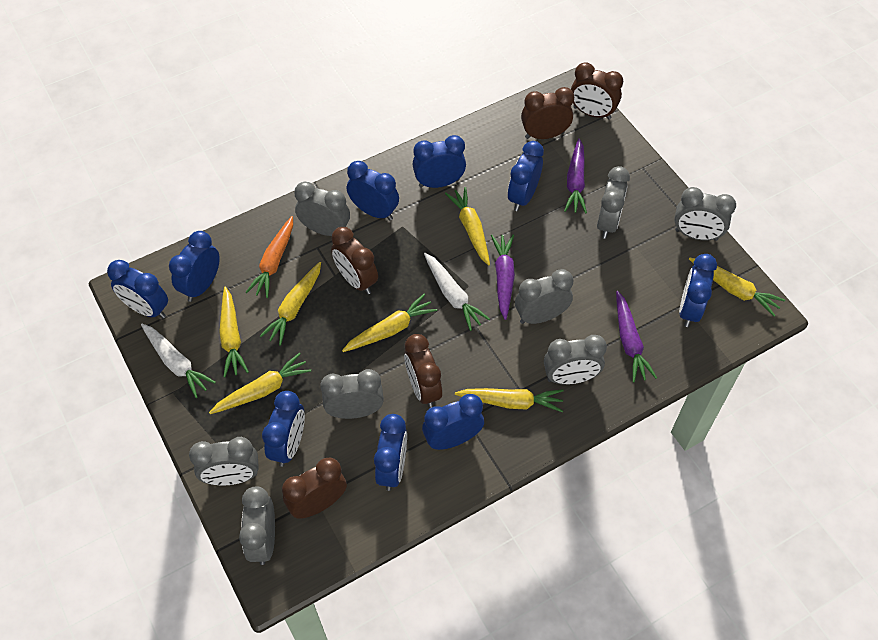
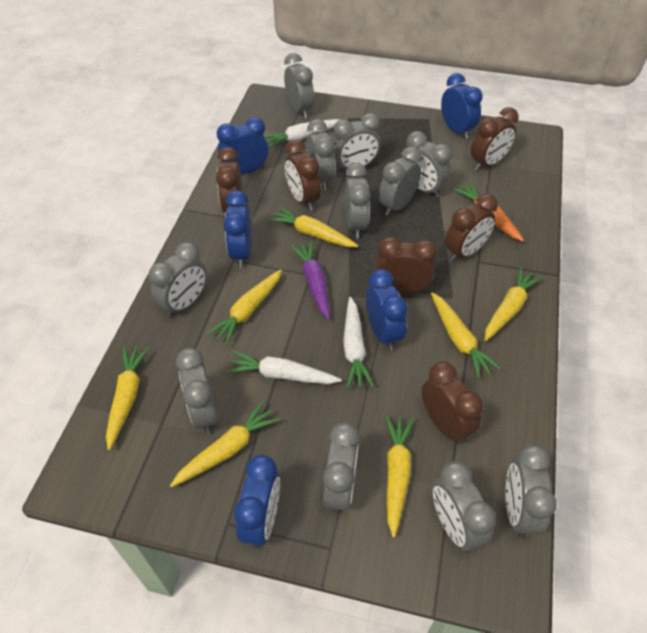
blue clock: 9 -> 5
brown clock: 5 -> 6
grey clock: 8 -> 11
purple carrot: 3 -> 1
white carrot: 2 -> 3

